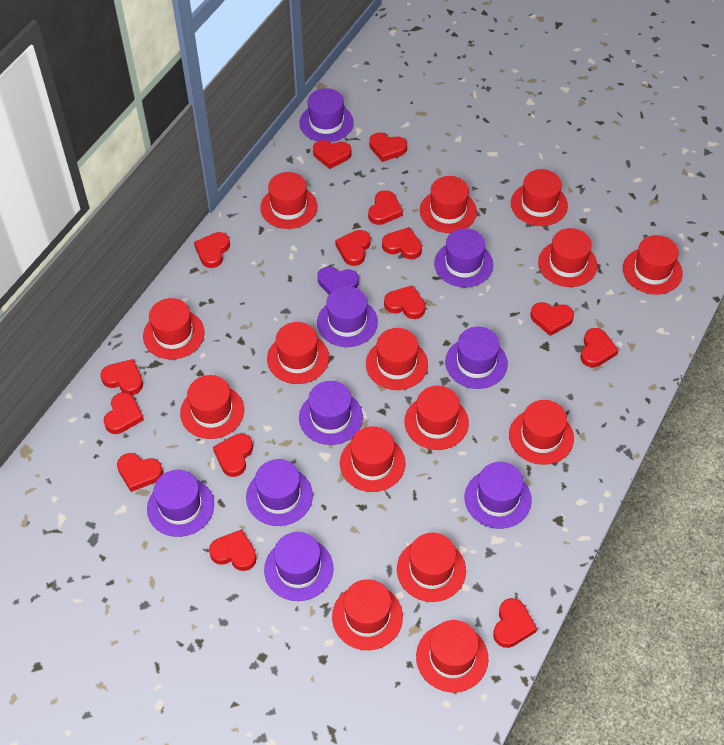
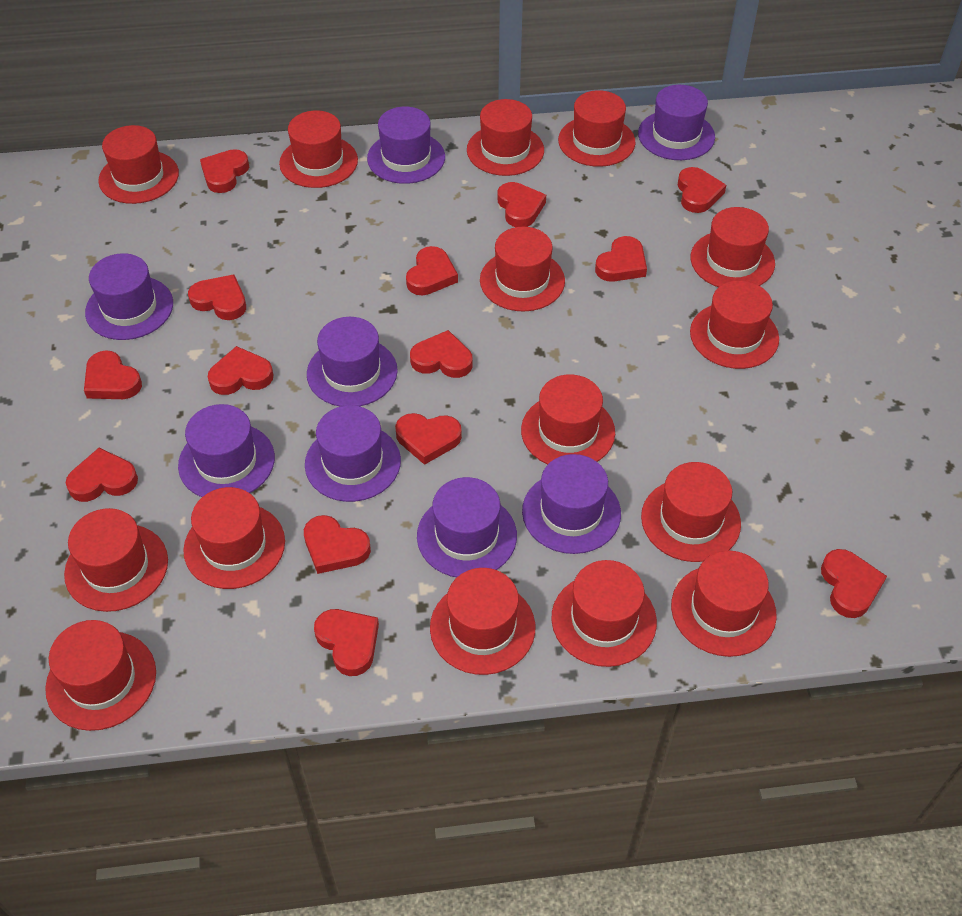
purple hat: 9 -> 8
purple heart: 1 -> 0
red heart: 15 -> 14

